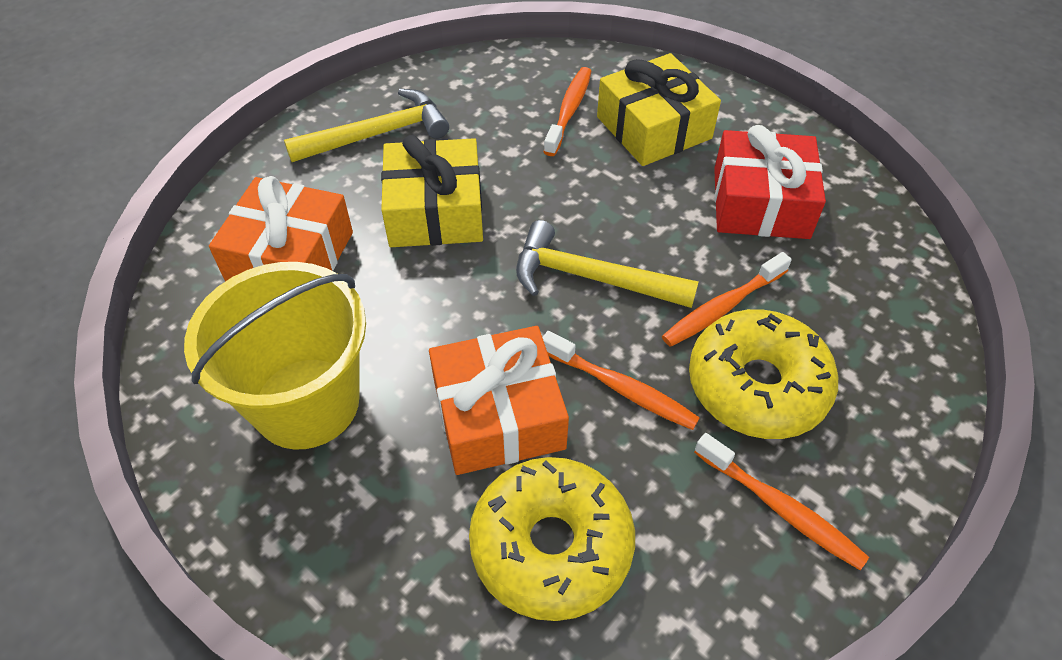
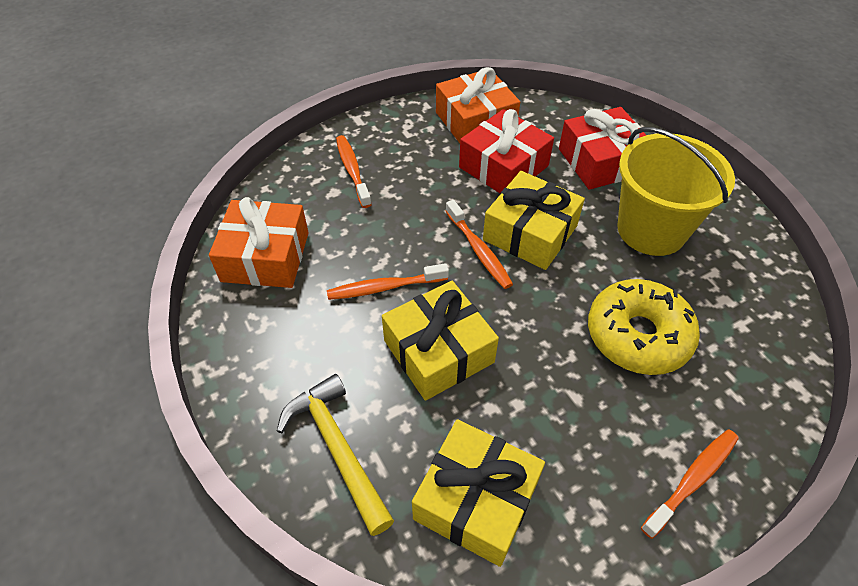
red gift: 1 -> 2
yellow donut: 2 -> 1
yellow gift: 2 -> 3
yellow hammer: 2 -> 1

